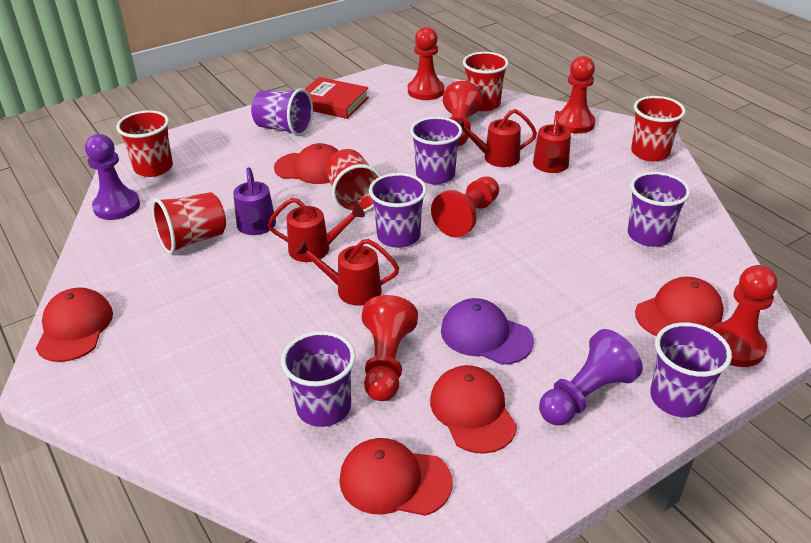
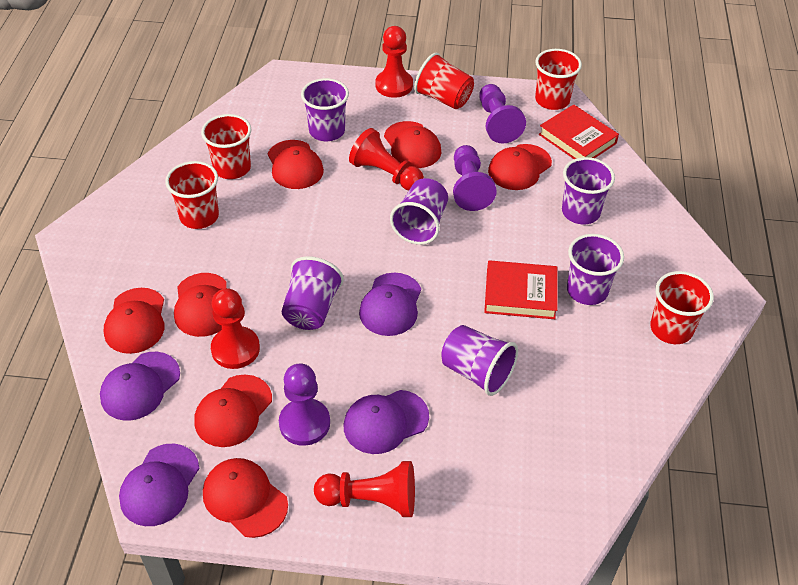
purple cap: 1 -> 4
purple pawn: 2 -> 3
purple watering can: 1 -> 0
red book: 1 -> 2
red cap: 5 -> 7
red pawn: 6 -> 4
red watering can: 4 -> 0

